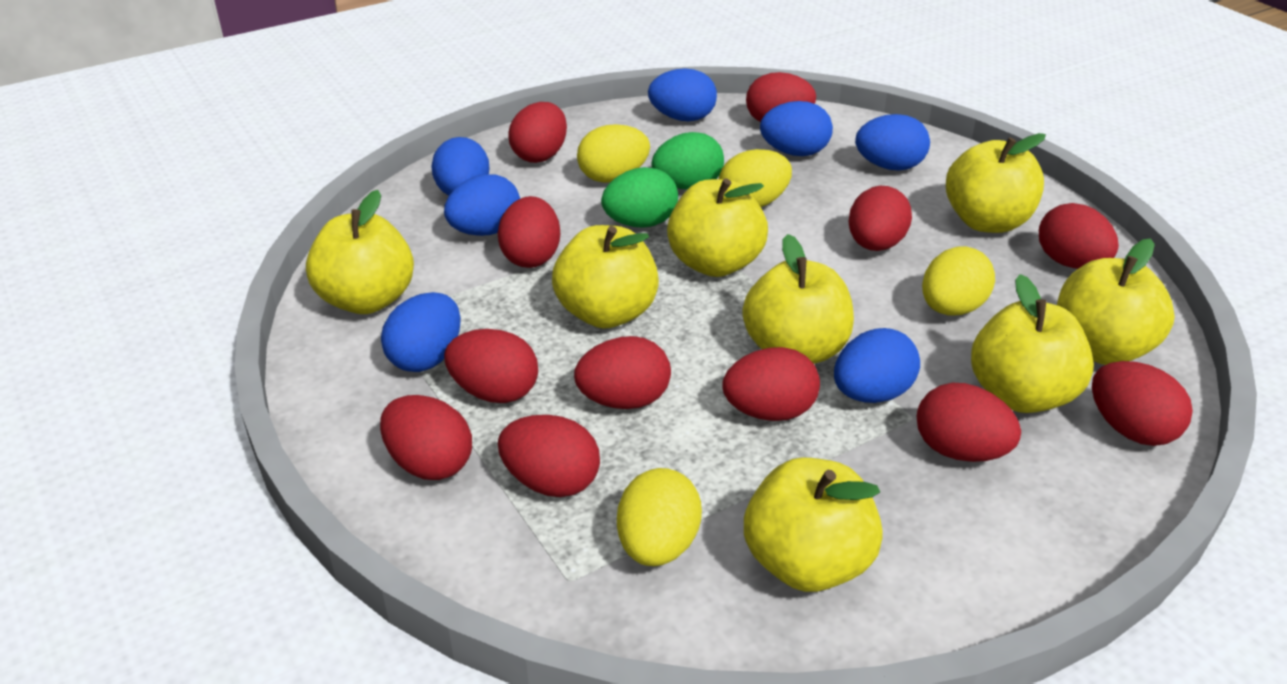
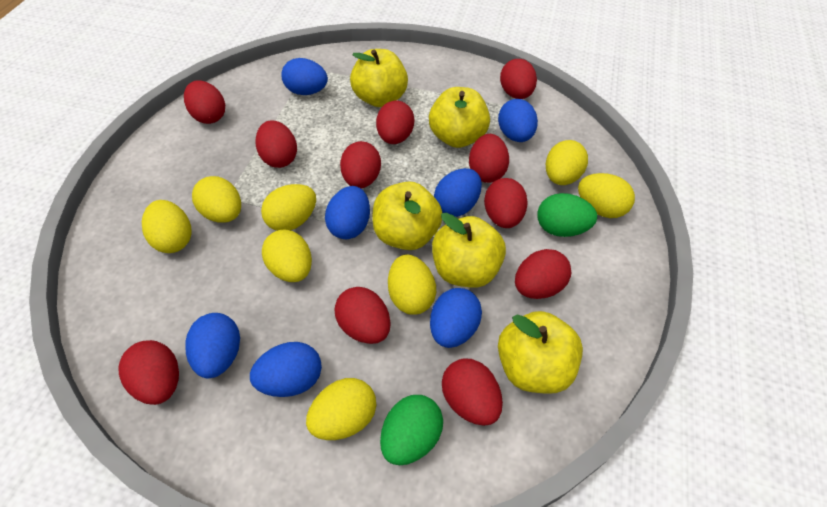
red egg: 12 -> 11
yellow apple: 8 -> 5
yellow egg: 4 -> 8

